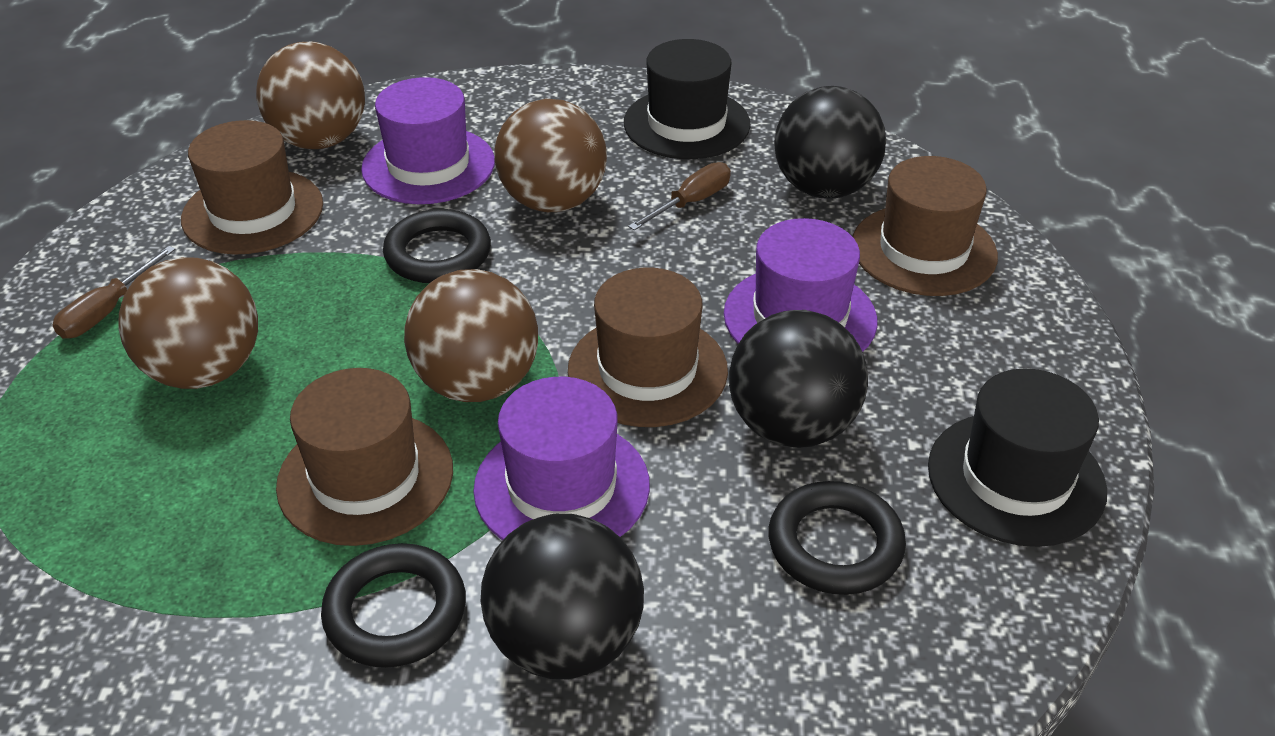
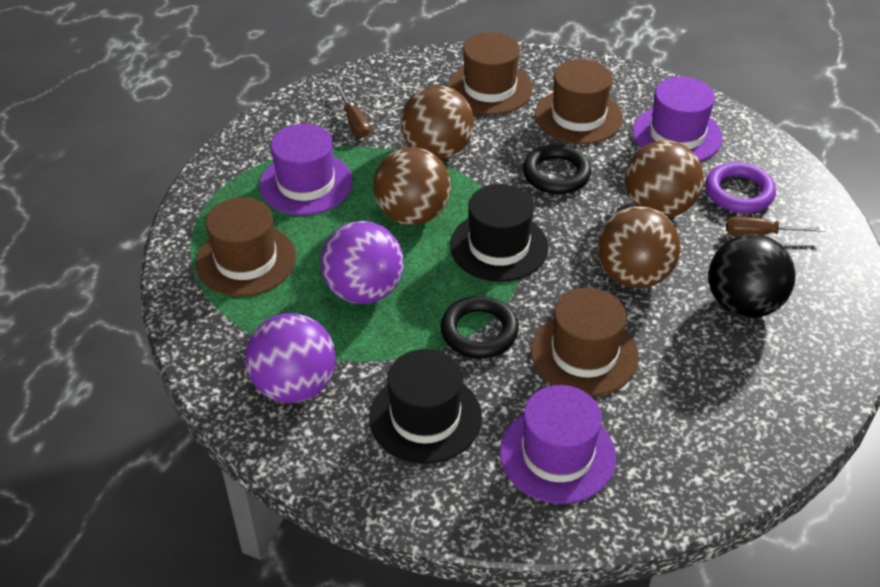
black ball: 3 -> 1
black ring: 3 -> 2
purple ball: 0 -> 2
purple ring: 0 -> 1

